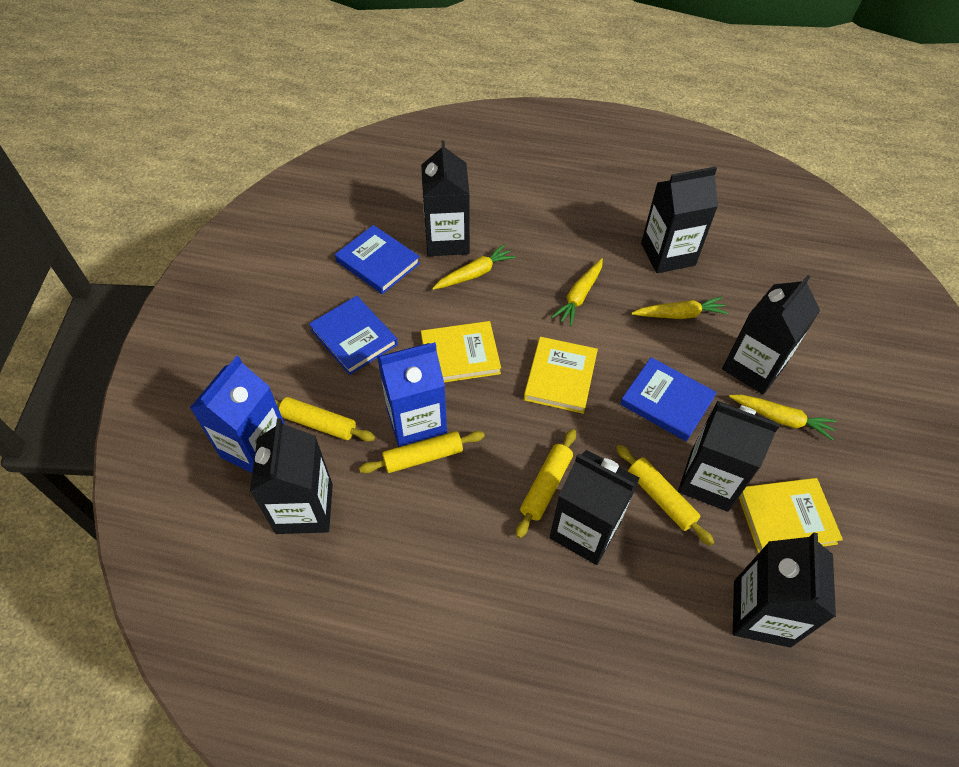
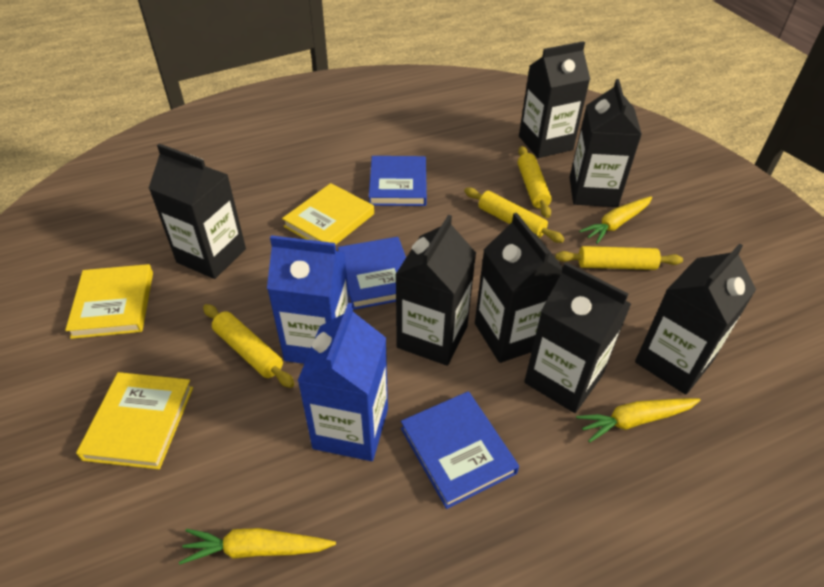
yellow carrot: 4 -> 3

